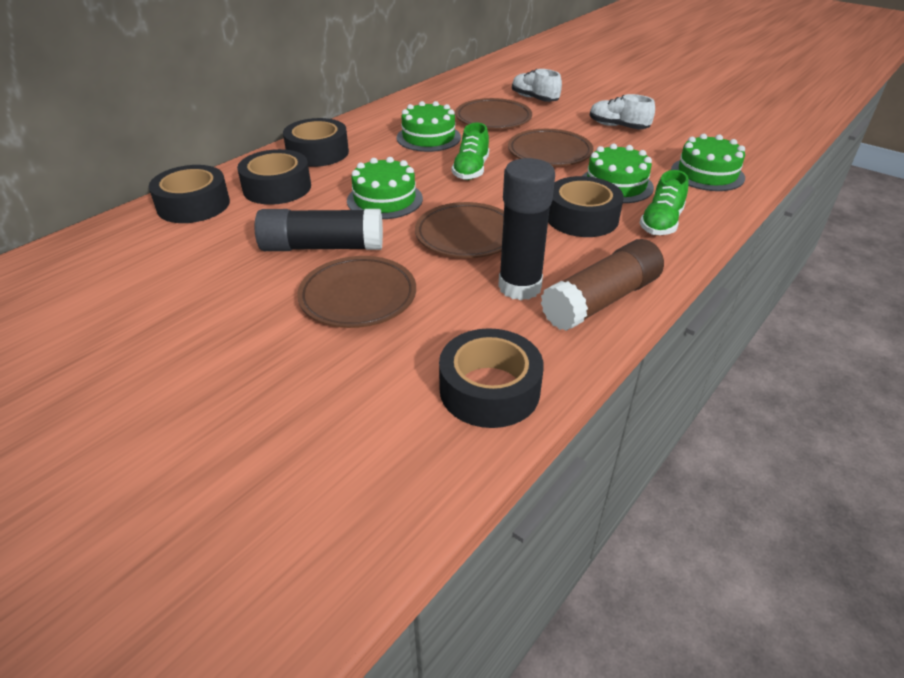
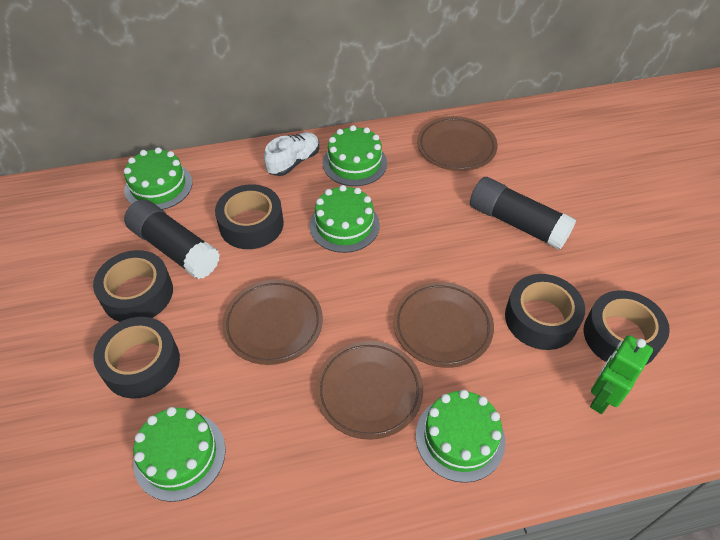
brown glue stick: 1 -> 0
green cake: 4 -> 5
green robot: 0 -> 1
green shoe: 2 -> 0
white shoe: 2 -> 1

